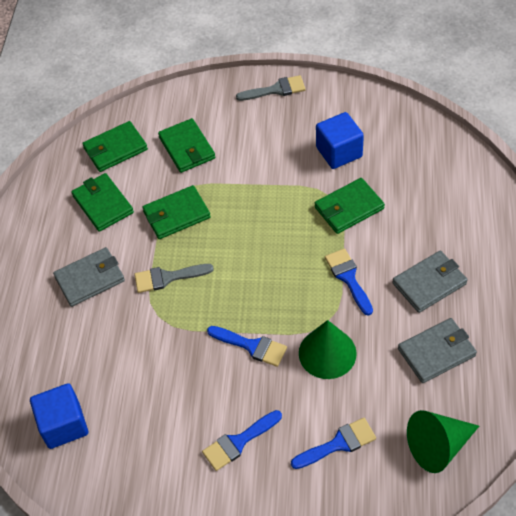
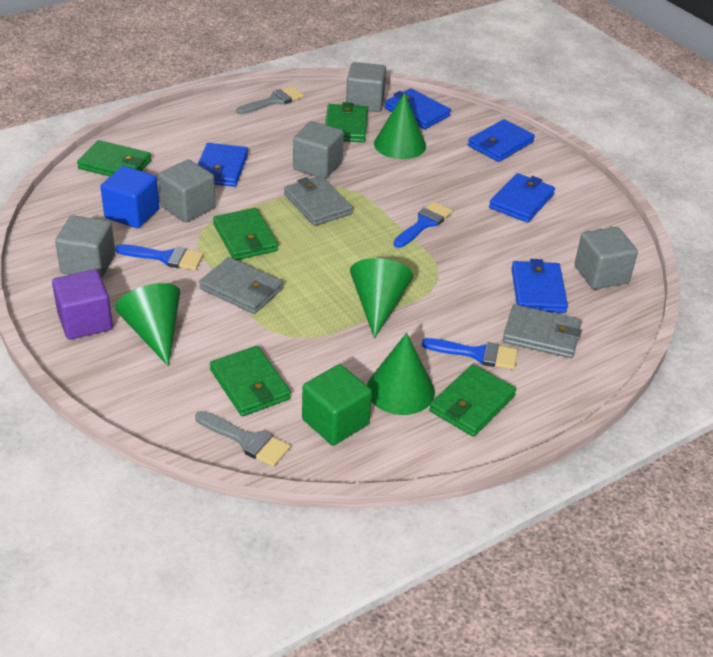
blue brush: 4 -> 3
blue cube: 2 -> 1
blue wallet: 0 -> 5
green cone: 2 -> 4
green cube: 0 -> 1
grey cube: 0 -> 5
purple cube: 0 -> 1

